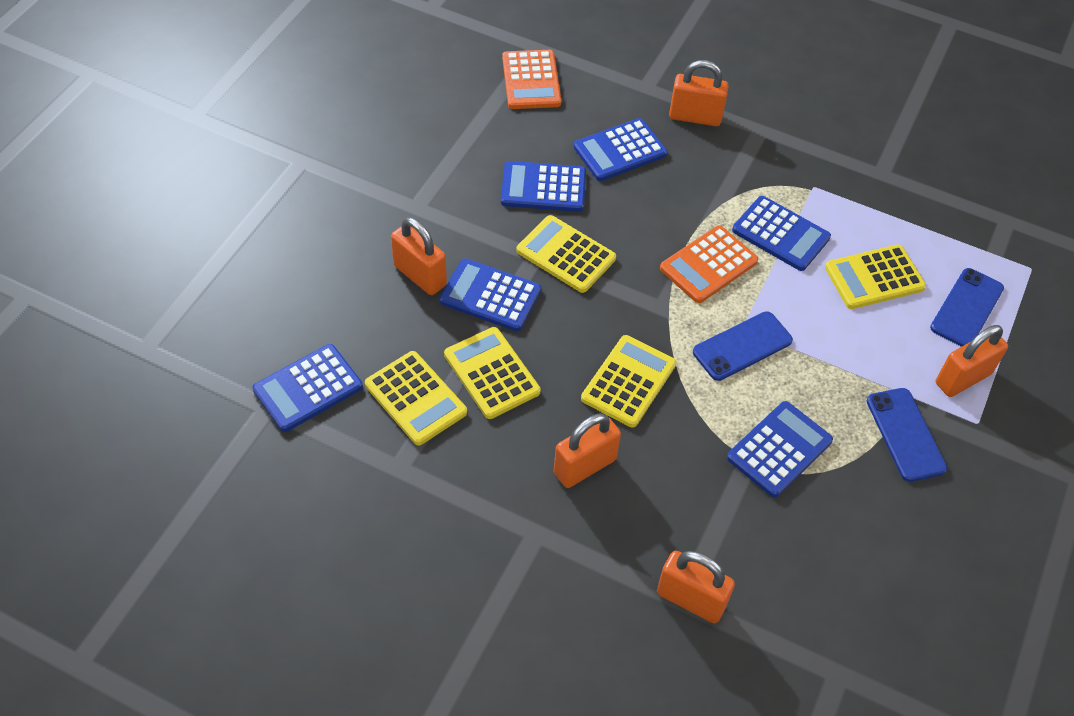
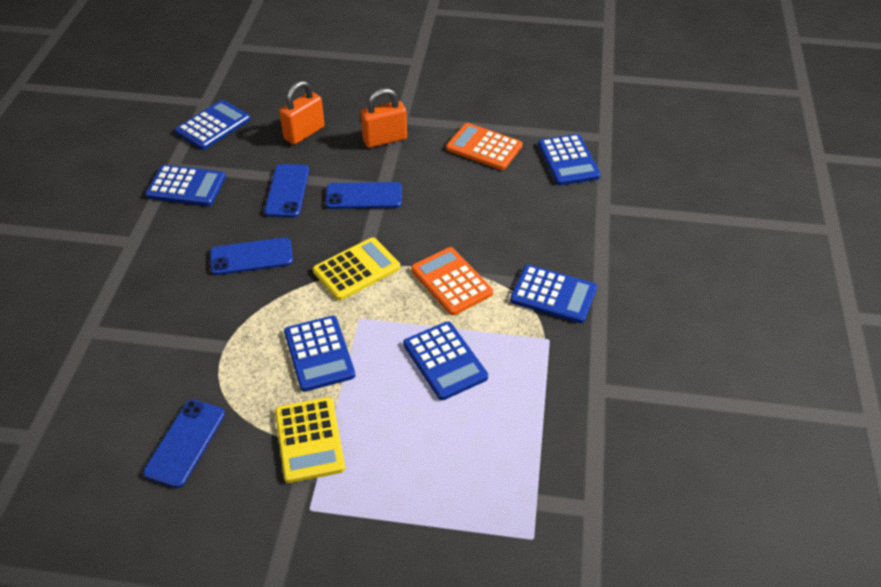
blue phone: 3 -> 4
orange padlock: 5 -> 2
yellow calculator: 5 -> 2

